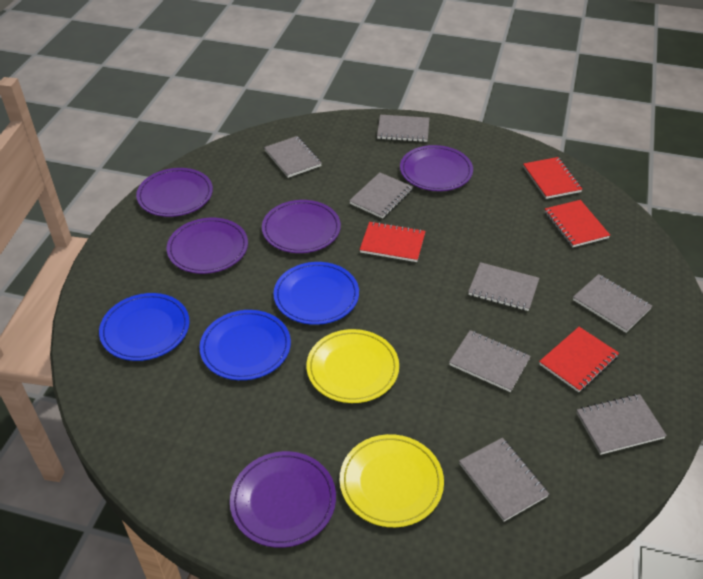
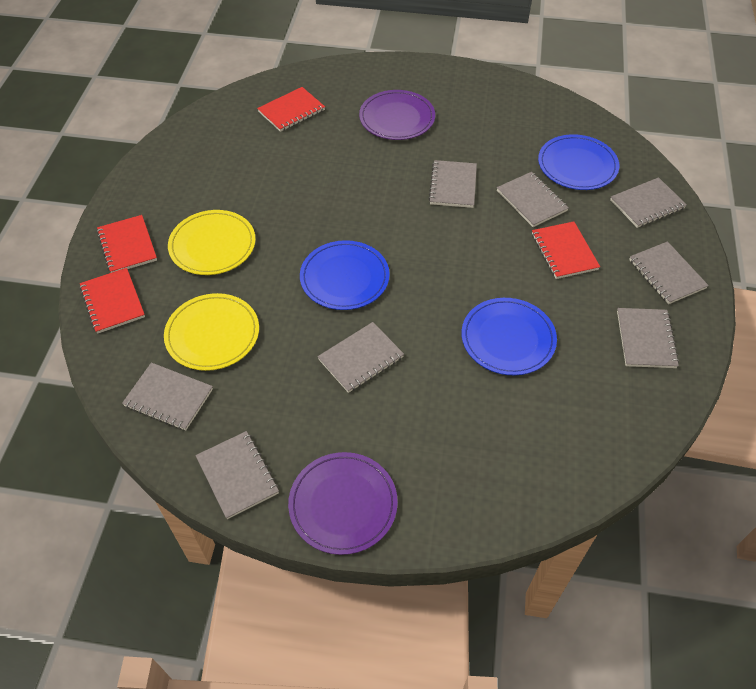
purple plate: 5 -> 2

